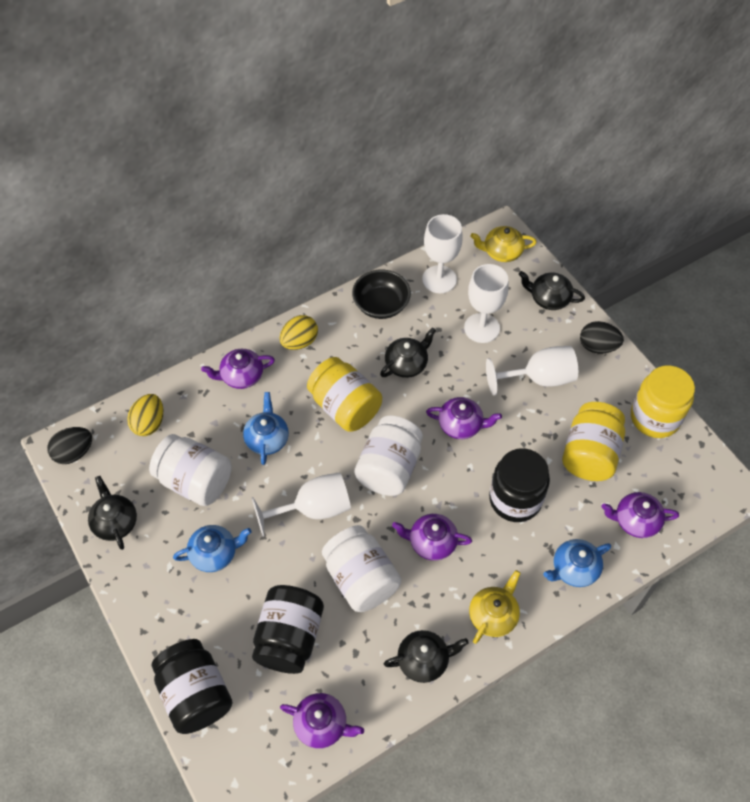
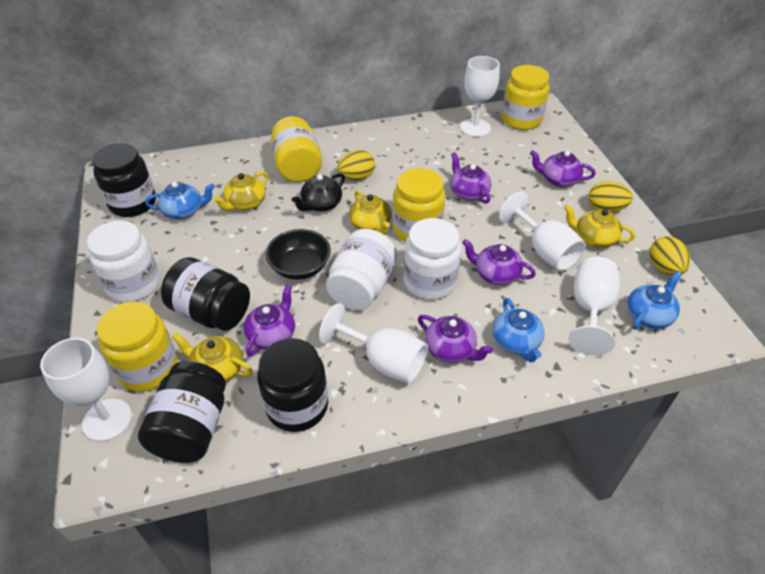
black egg: 2 -> 0
black jar: 3 -> 4
black teapot: 4 -> 1
white goblet: 4 -> 5
yellow egg: 2 -> 3
yellow jar: 3 -> 4
yellow teapot: 2 -> 4

